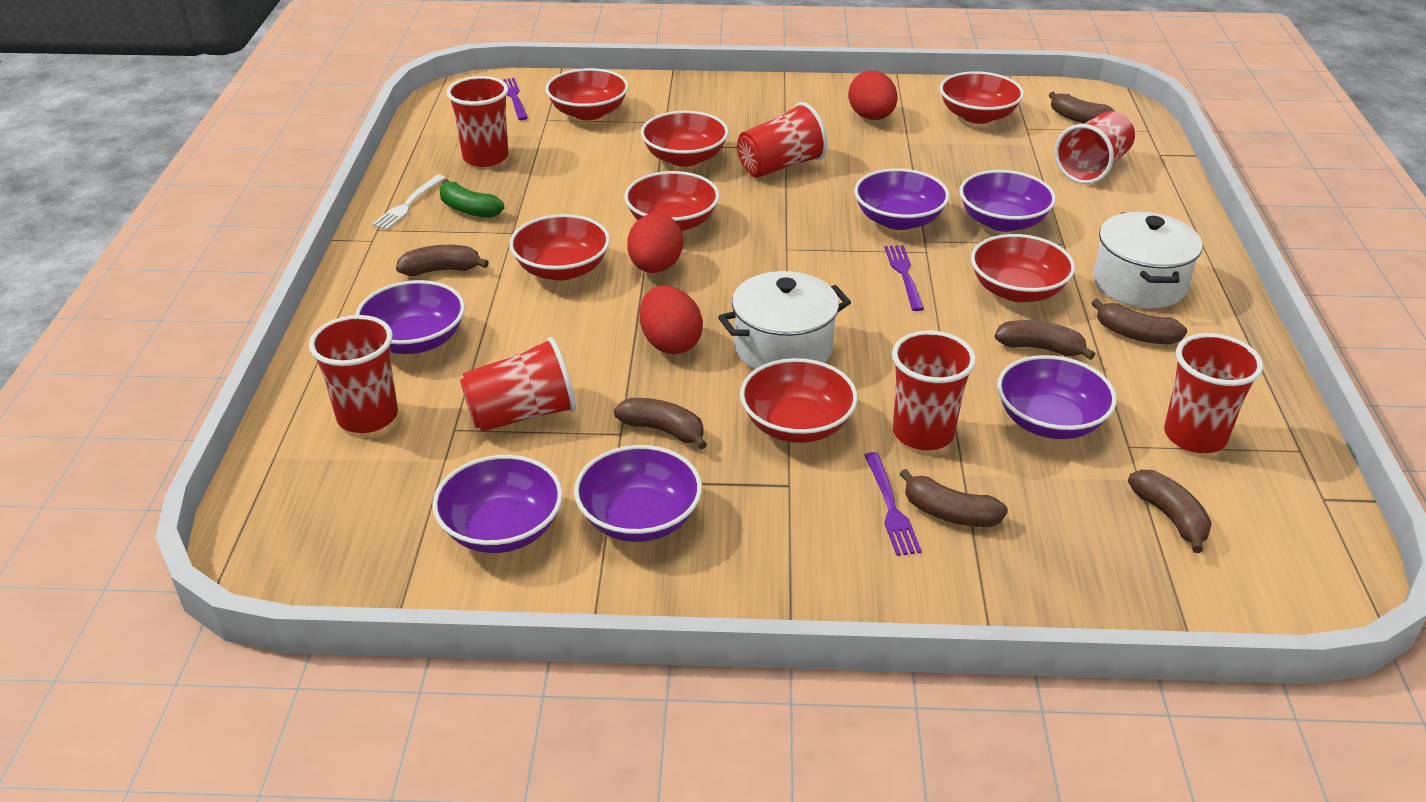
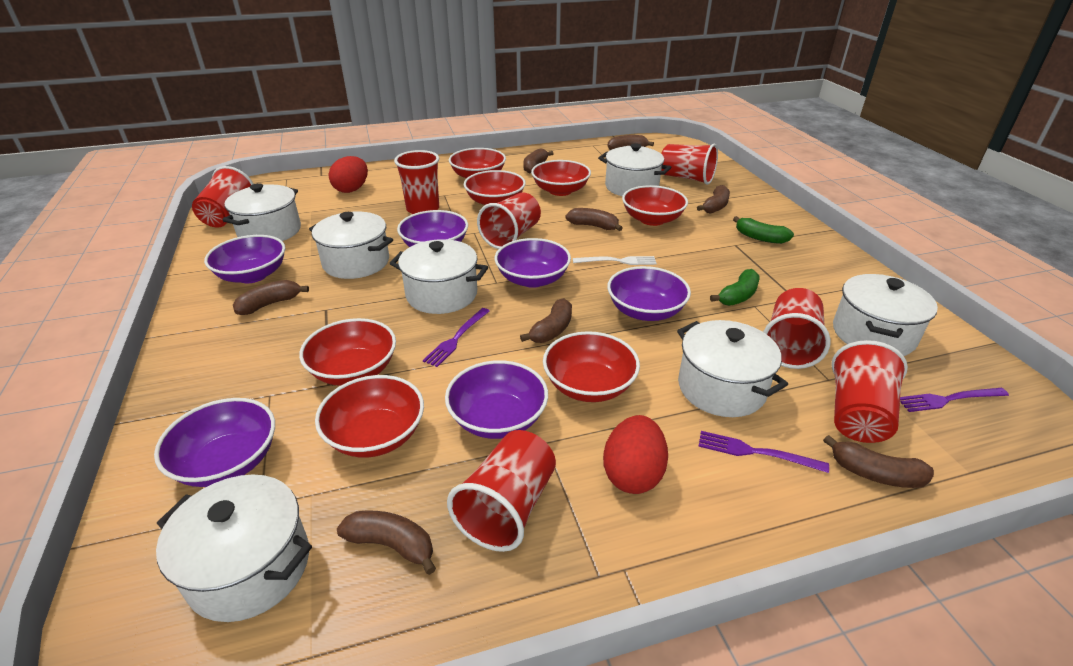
brown banana: 7 -> 8
green banana: 1 -> 2
red egg: 3 -> 2
white pot: 2 -> 7

